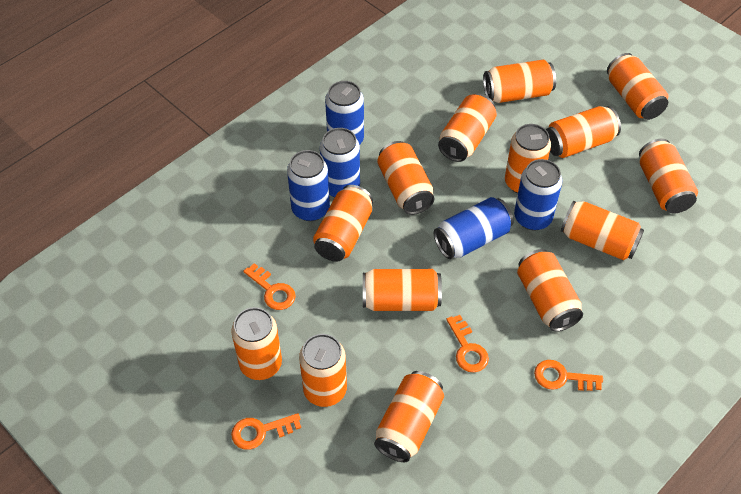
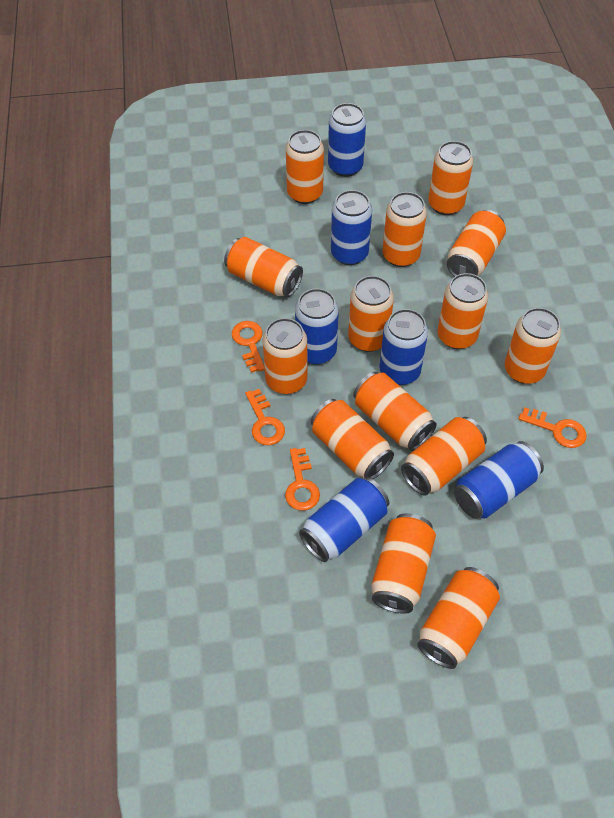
blue can: 5 -> 6

